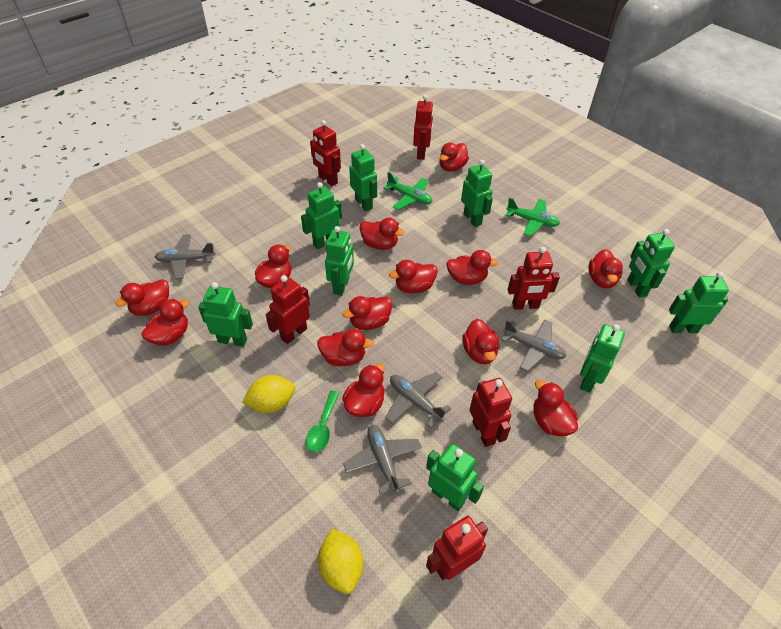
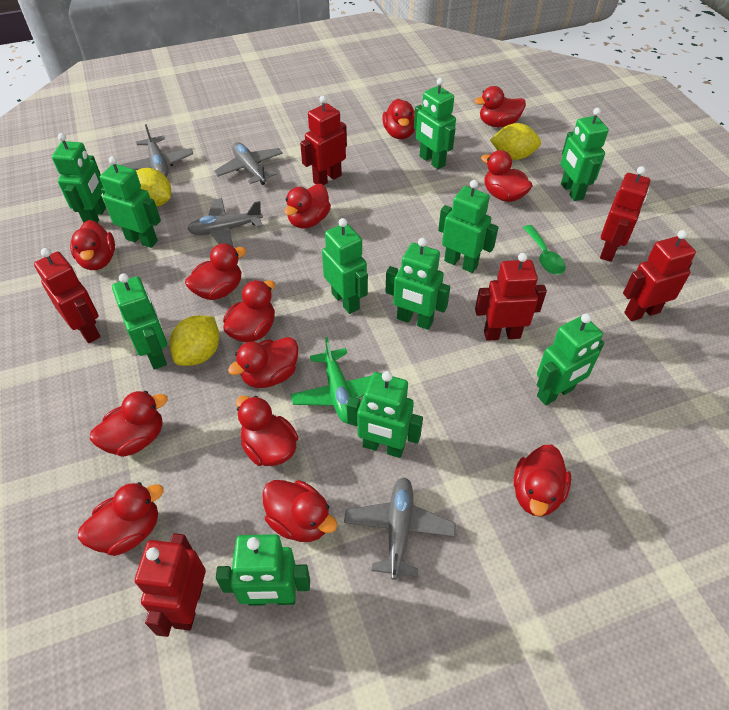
green plane: 2 -> 1
green robot: 9 -> 11
yellow lemon: 2 -> 3

